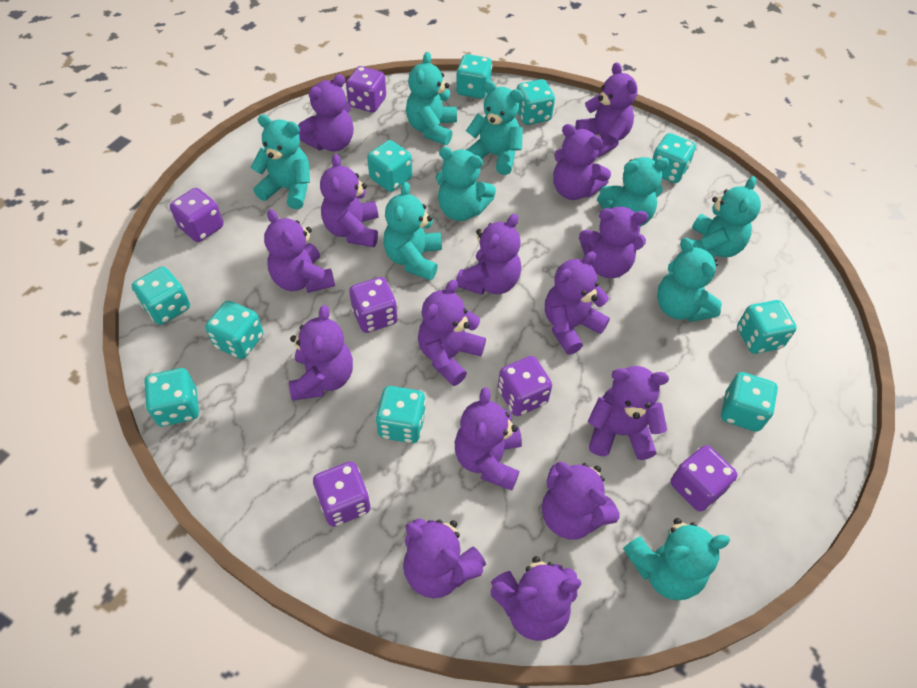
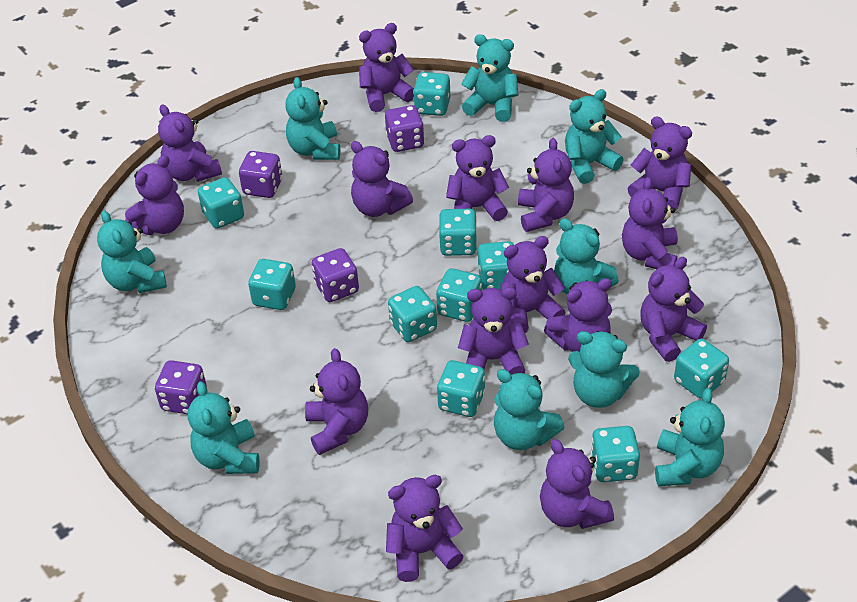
purple dice: 6 -> 4

